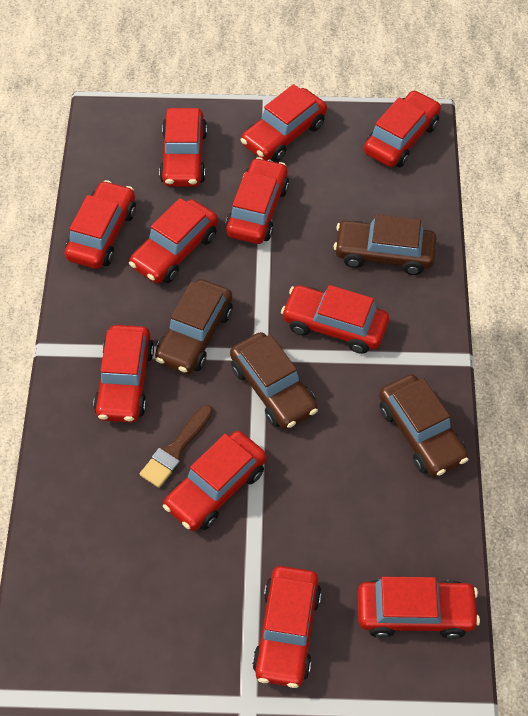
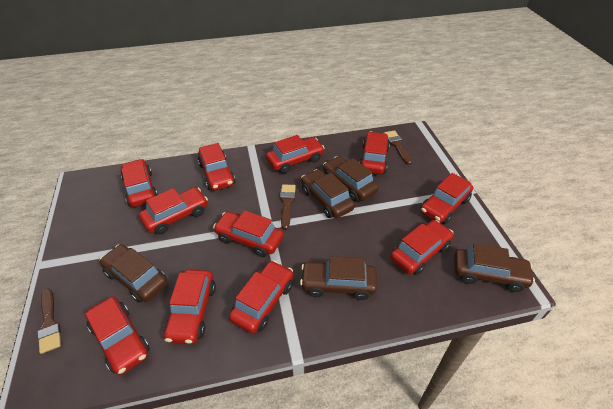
brown brush: 1 -> 3
brown car: 4 -> 5

